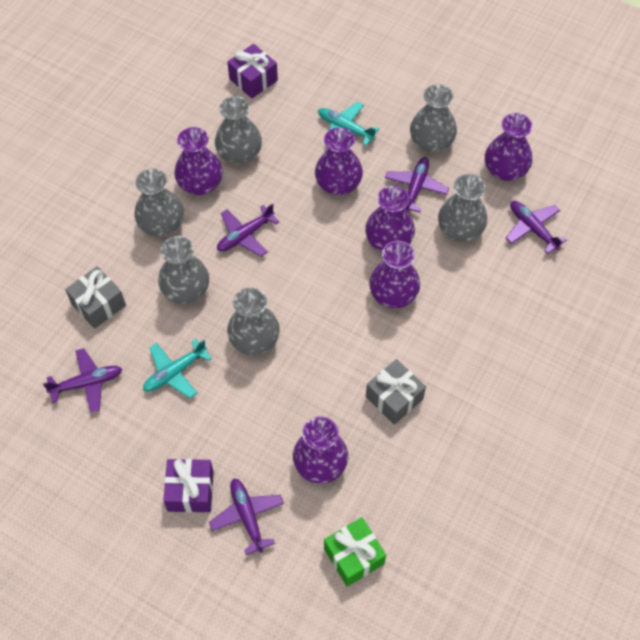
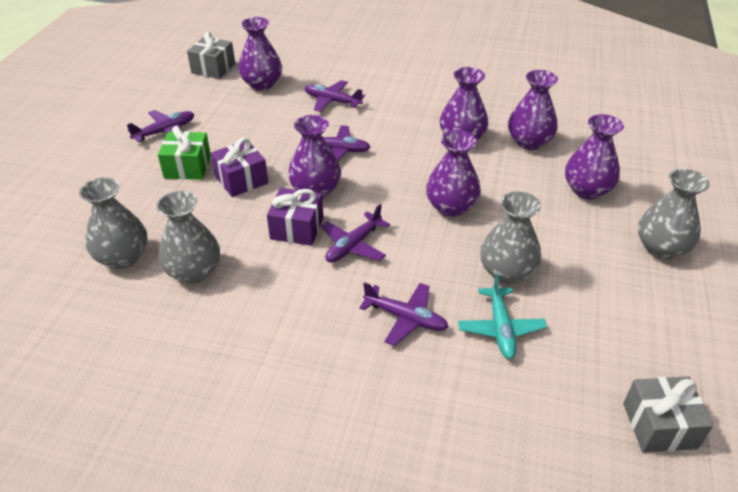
grey vase: 6 -> 4
turquoise plane: 2 -> 1

